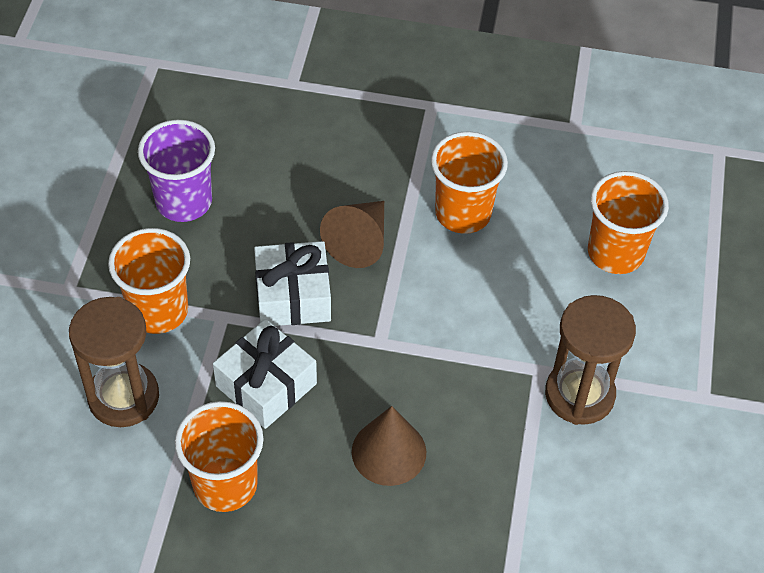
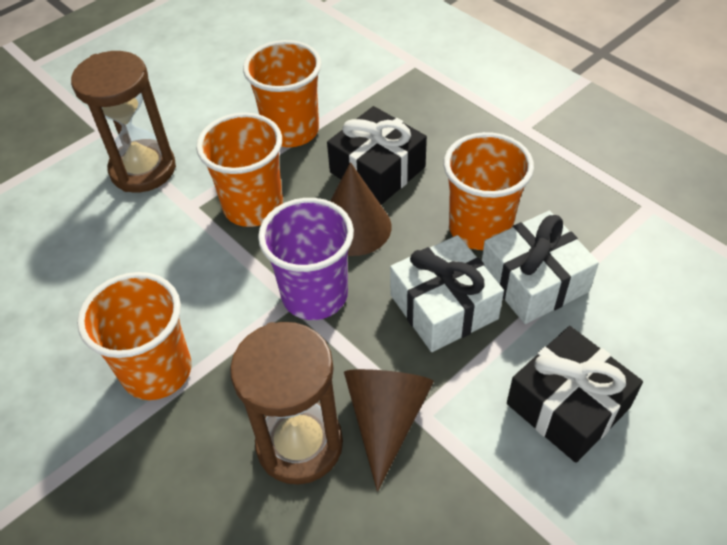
black gift: 0 -> 2

